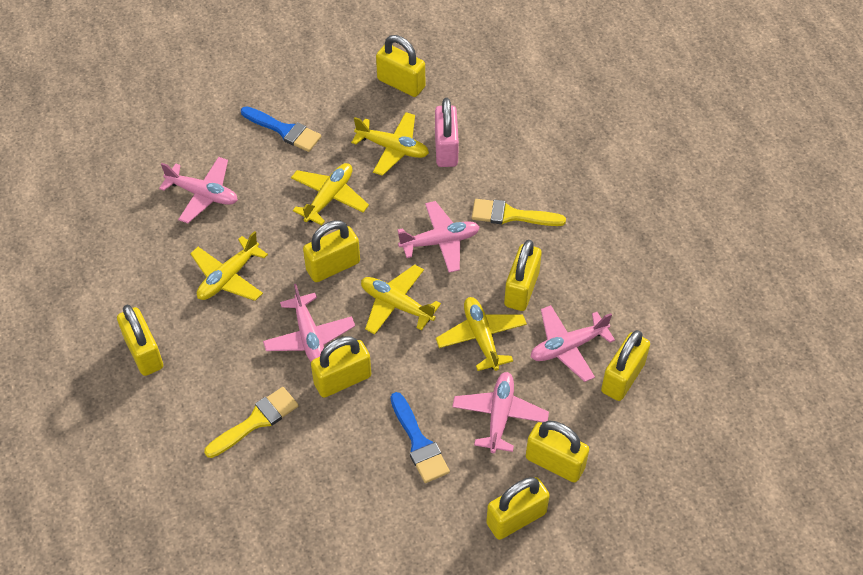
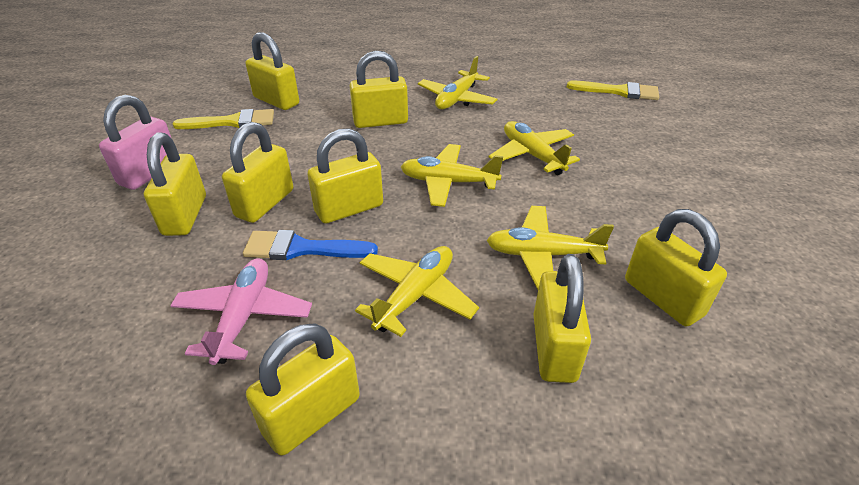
blue brush: 2 -> 1
pink plane: 5 -> 1

